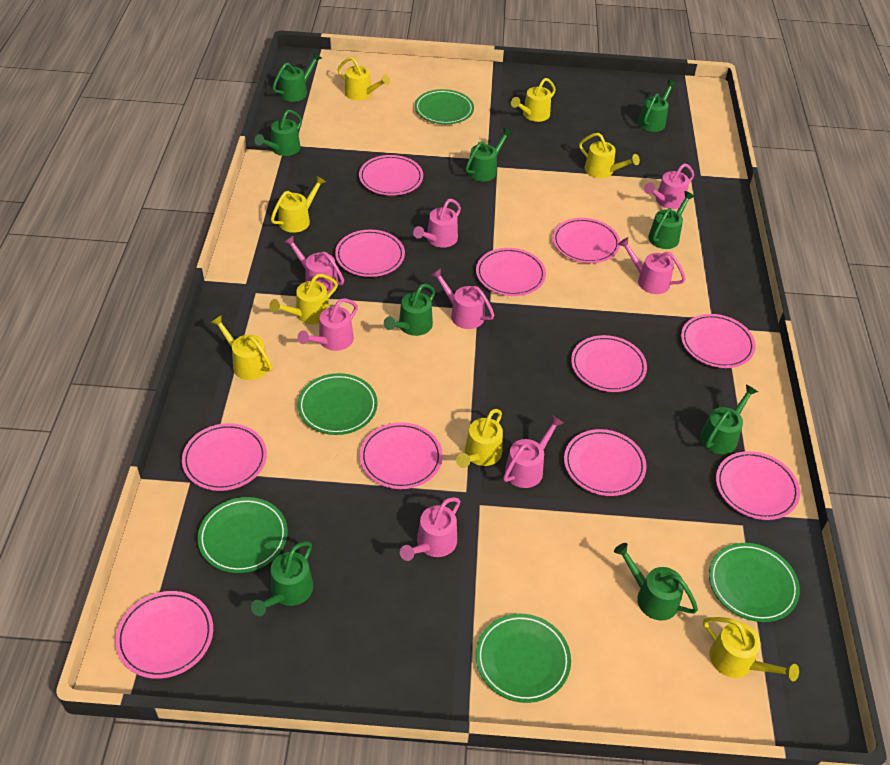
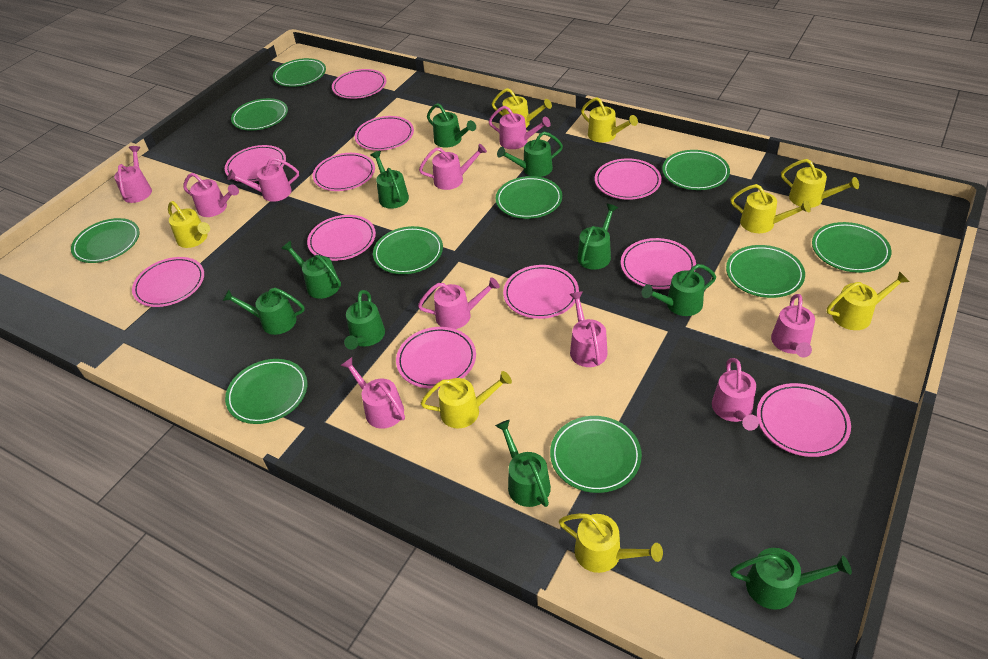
green plate: 5 -> 10
green watering can: 9 -> 10
pink watering can: 8 -> 10

